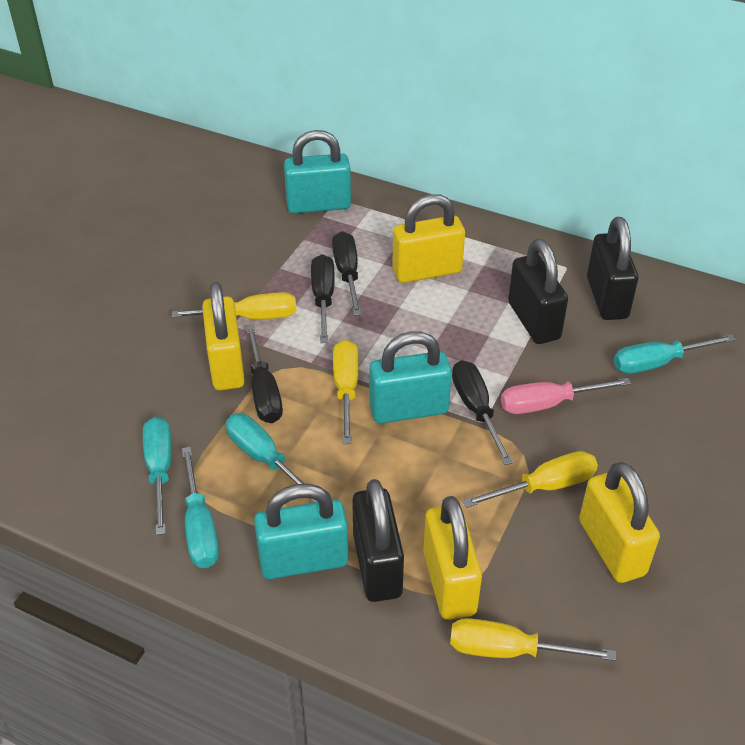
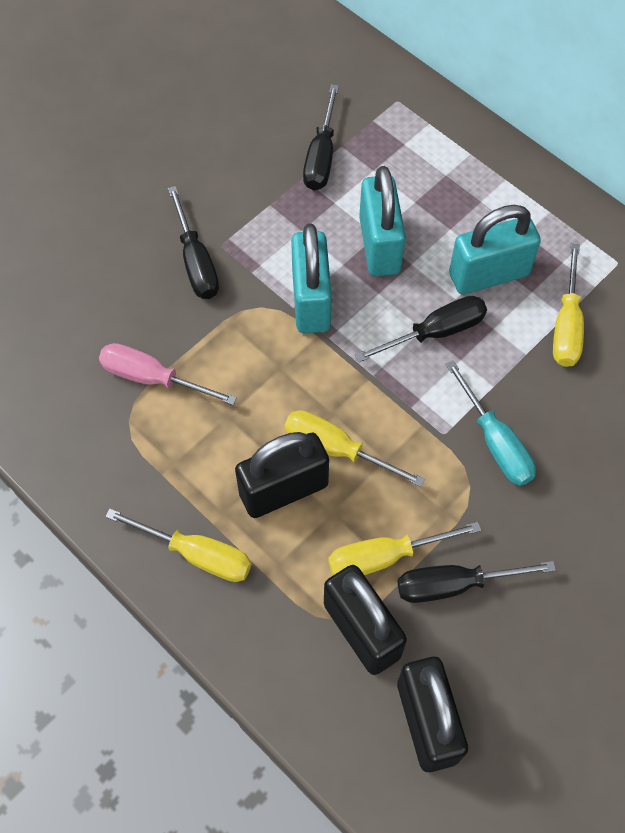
turquoise screwdriver: 4 -> 1
yellow padlock: 4 -> 0

